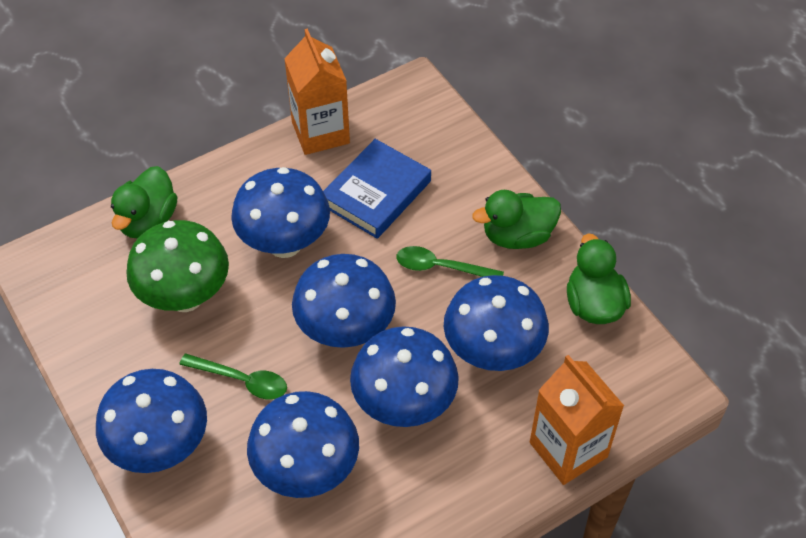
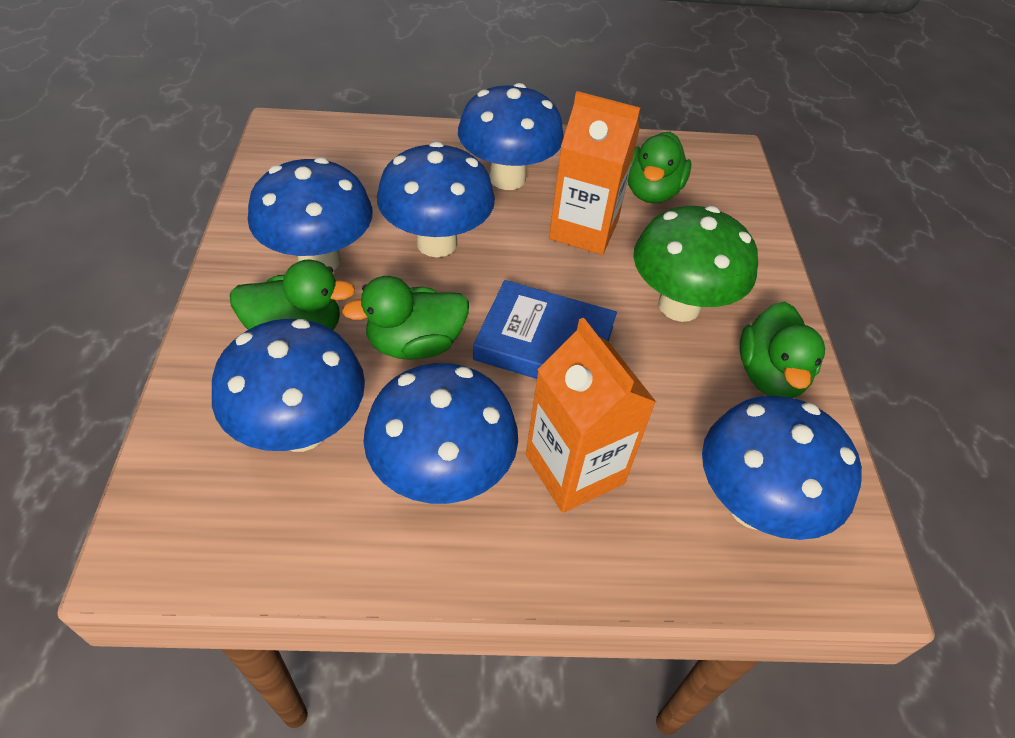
green duck: 3 -> 4
green spoon: 2 -> 0

